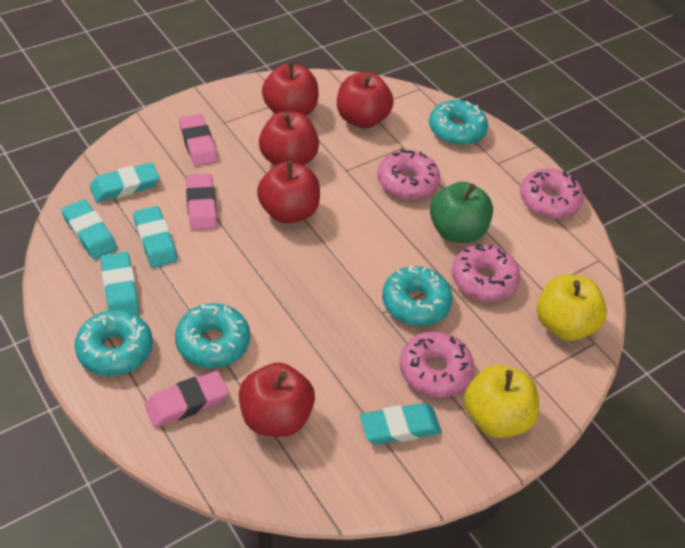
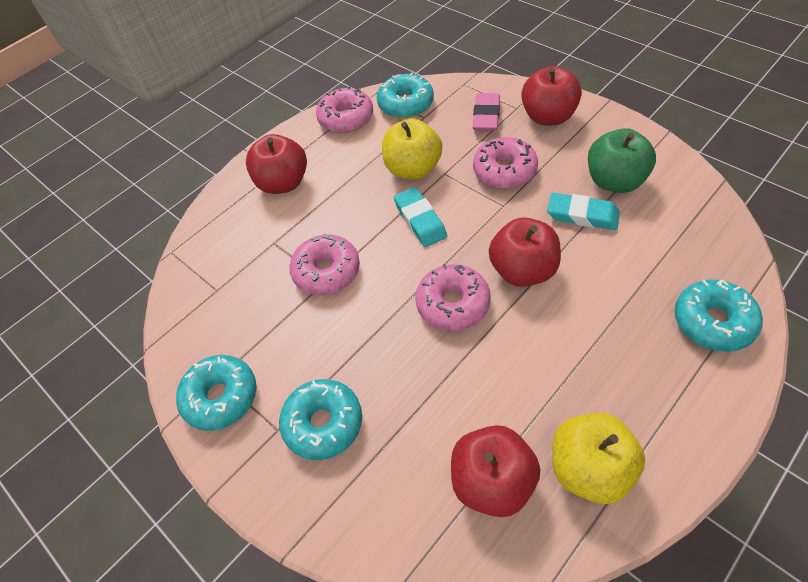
pink eraser: 3 -> 1
red apple: 5 -> 4
turquoise eraser: 5 -> 2

